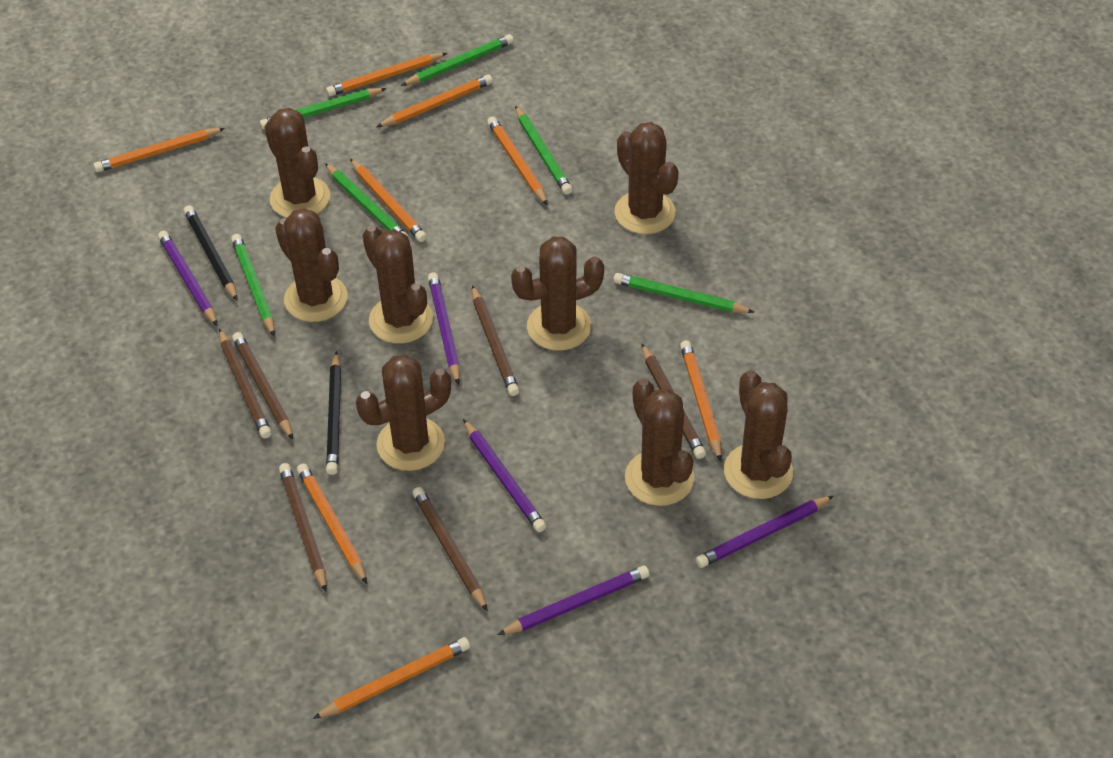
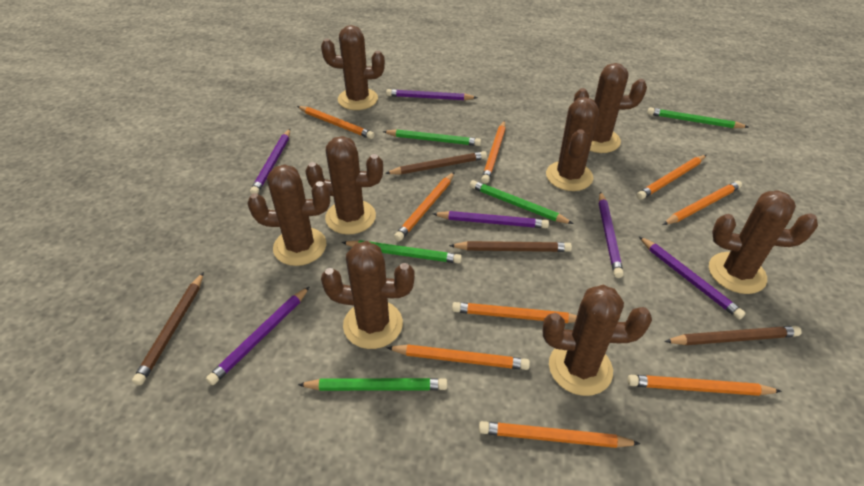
black pencil: 2 -> 0
brown pencil: 6 -> 4
green pencil: 6 -> 5
orange pencil: 8 -> 9
purple pencil: 5 -> 6

